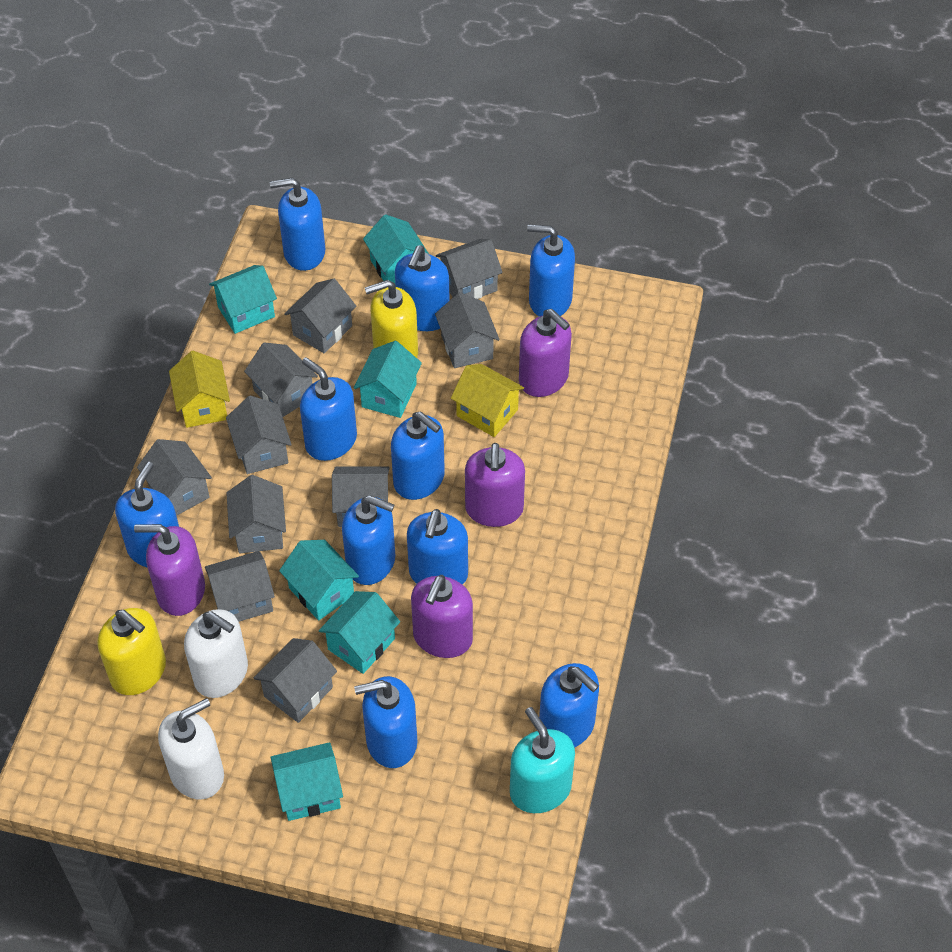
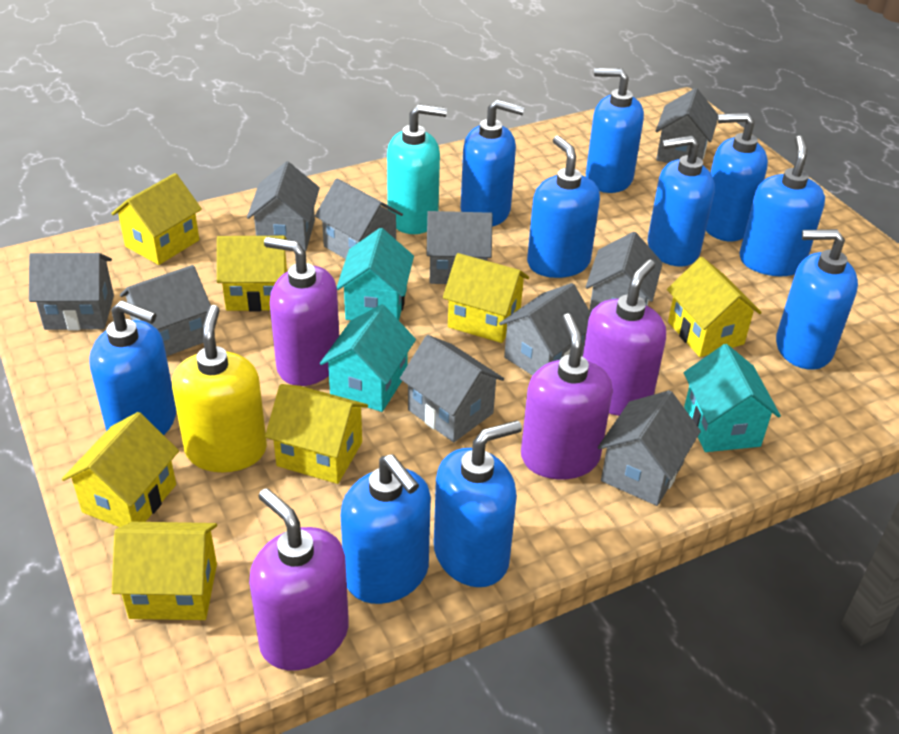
turquoise house: 6 -> 3
white soap dispenser: 2 -> 0
yellow house: 2 -> 7
yellow soap dispenser: 2 -> 1

